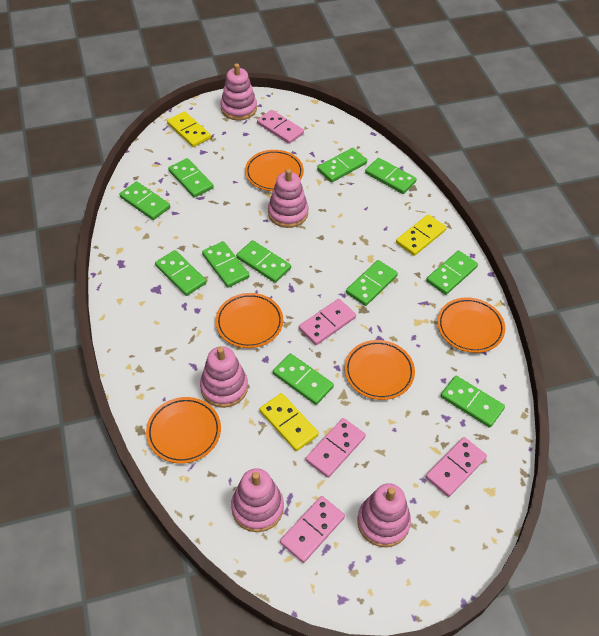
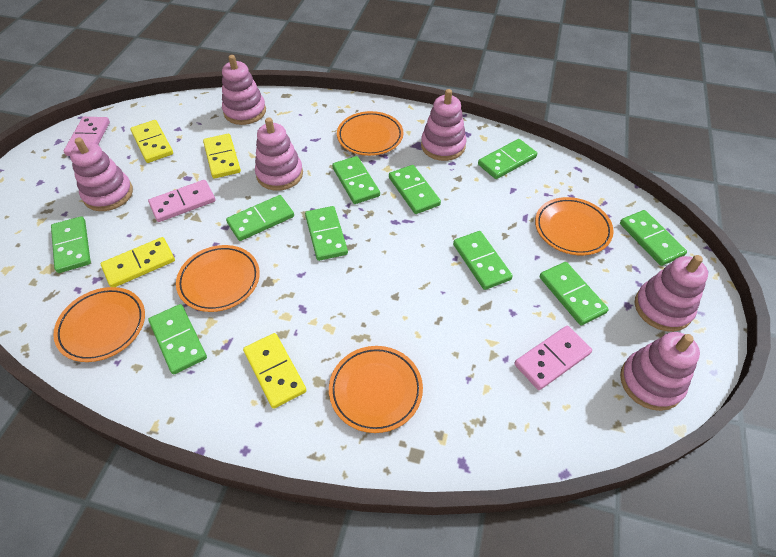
green domino: 11 -> 10
pink domino: 5 -> 3
pink stacking toy: 5 -> 6
yellow domino: 3 -> 4

